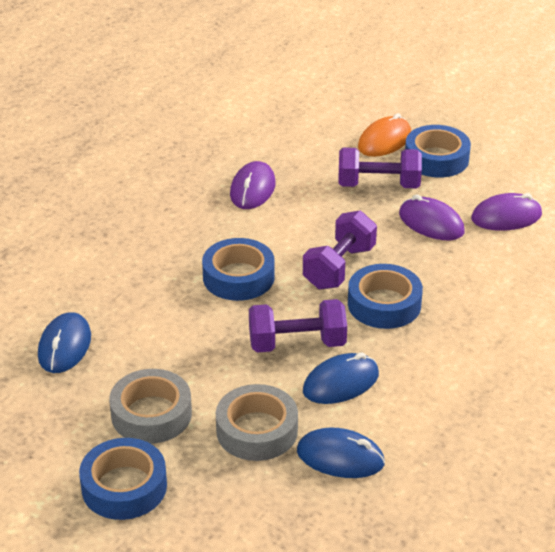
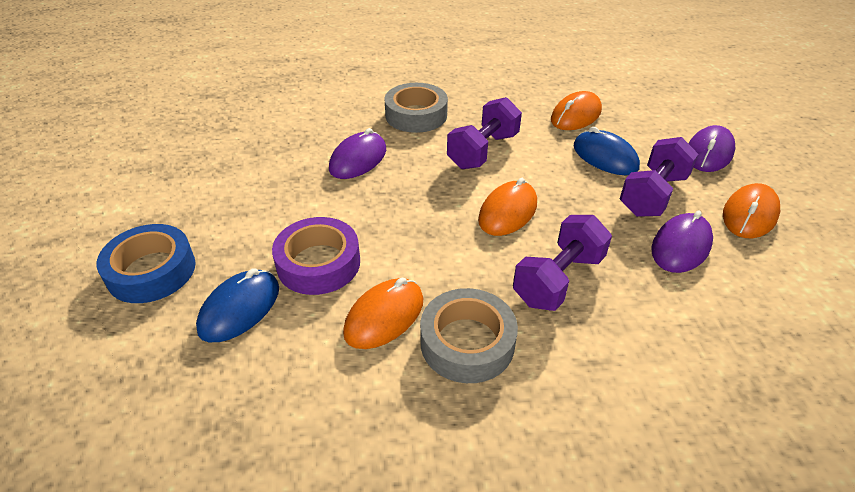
blue mouse: 3 -> 2
blue tape: 4 -> 1
orange mouse: 1 -> 4
purple tape: 0 -> 1

